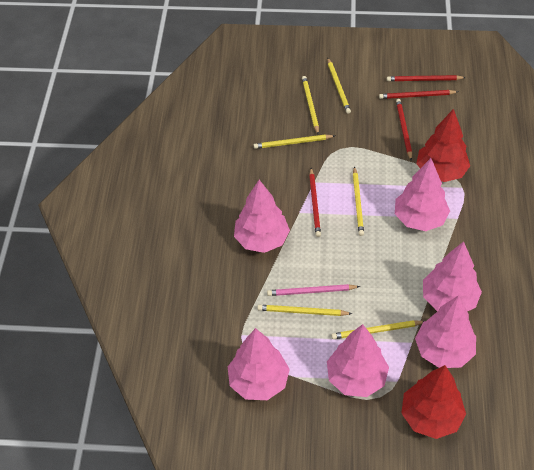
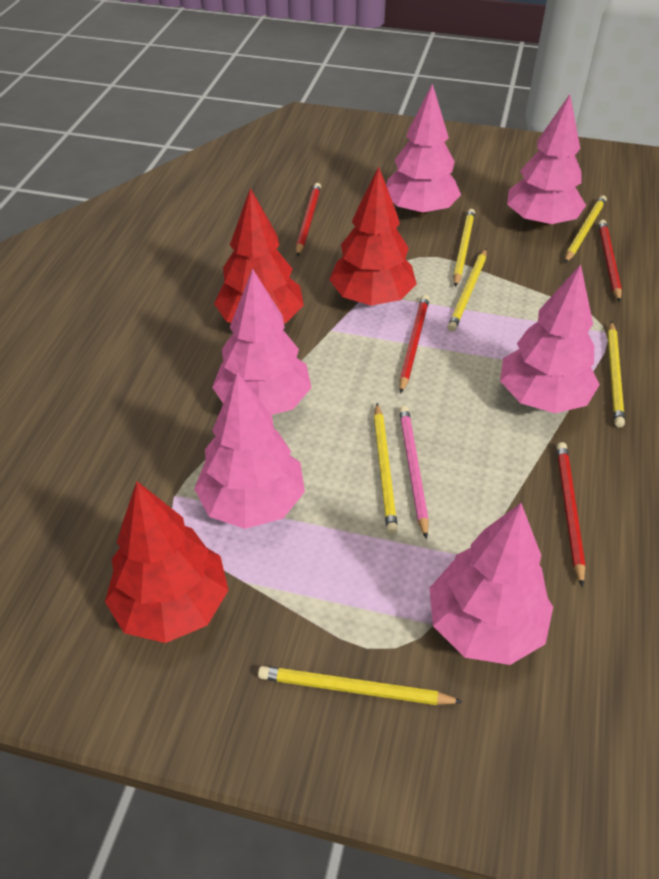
red tree: 2 -> 3

